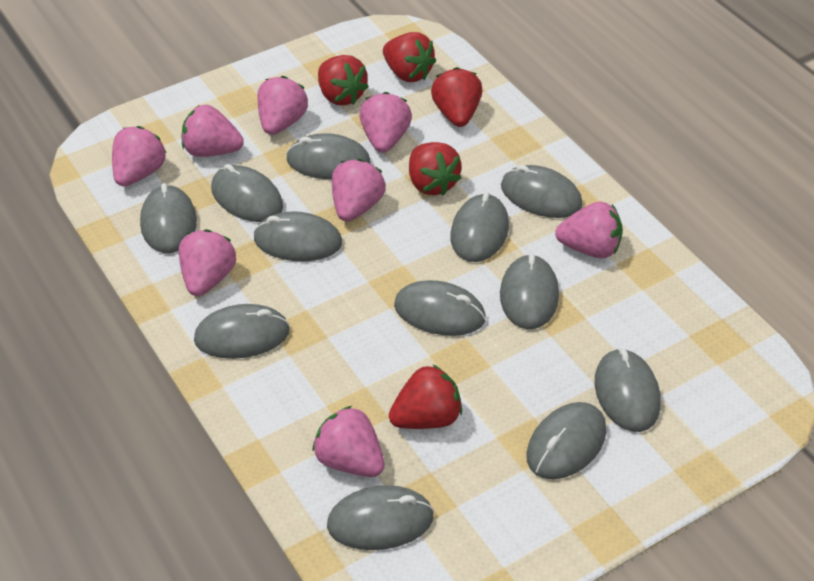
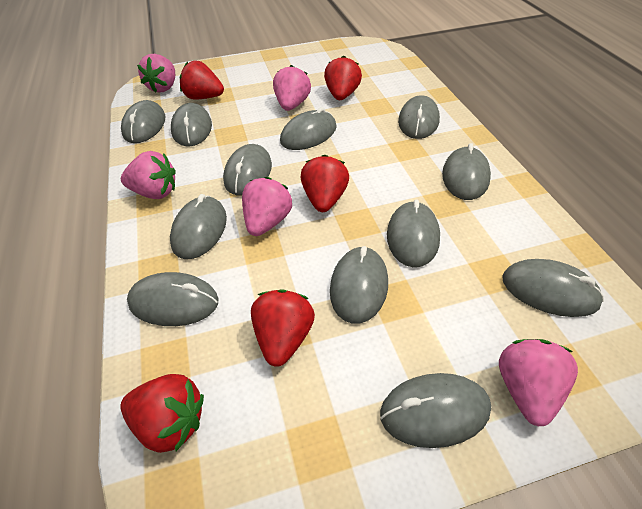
pink strawberry: 8 -> 5

